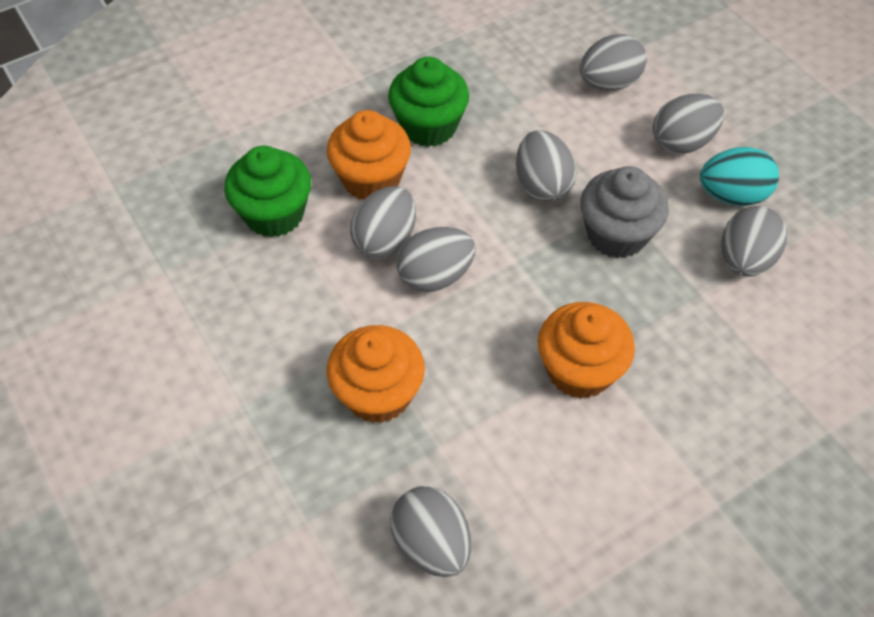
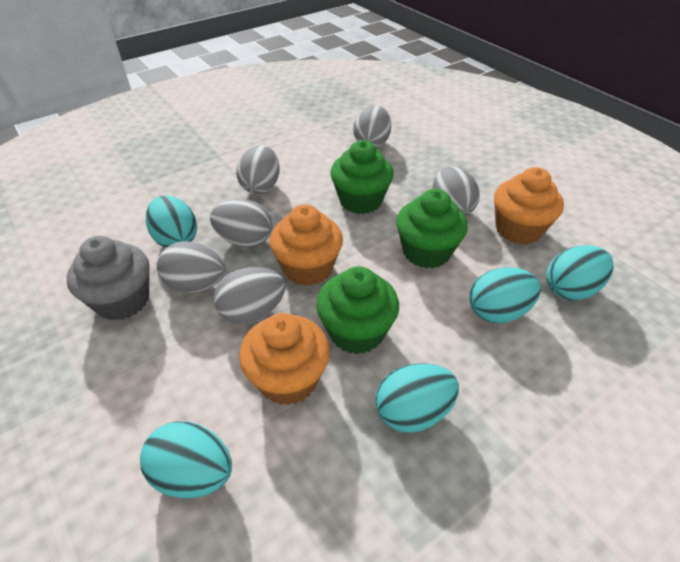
green cupcake: 2 -> 3
grey egg: 7 -> 6
turquoise egg: 1 -> 5

